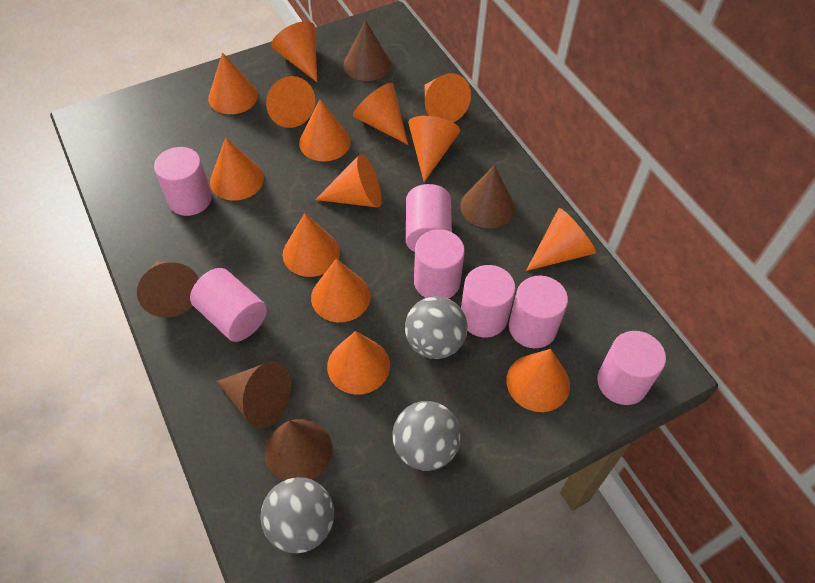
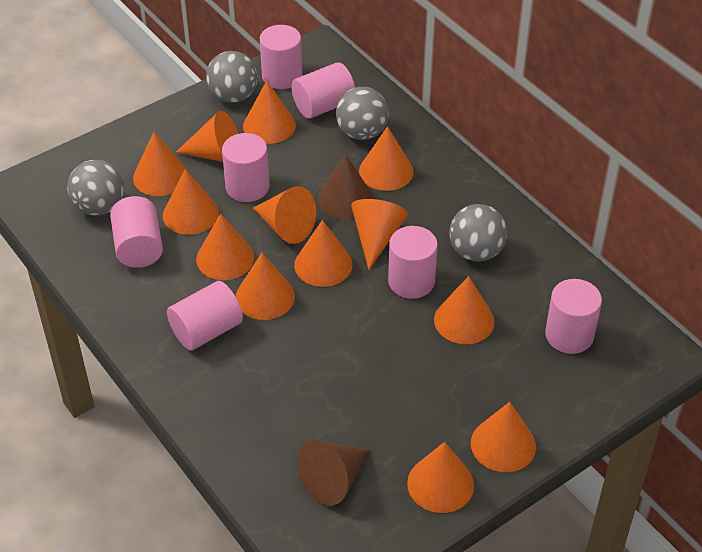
brown cone: 5 -> 2
grey ball: 3 -> 4
orange cone: 14 -> 13

